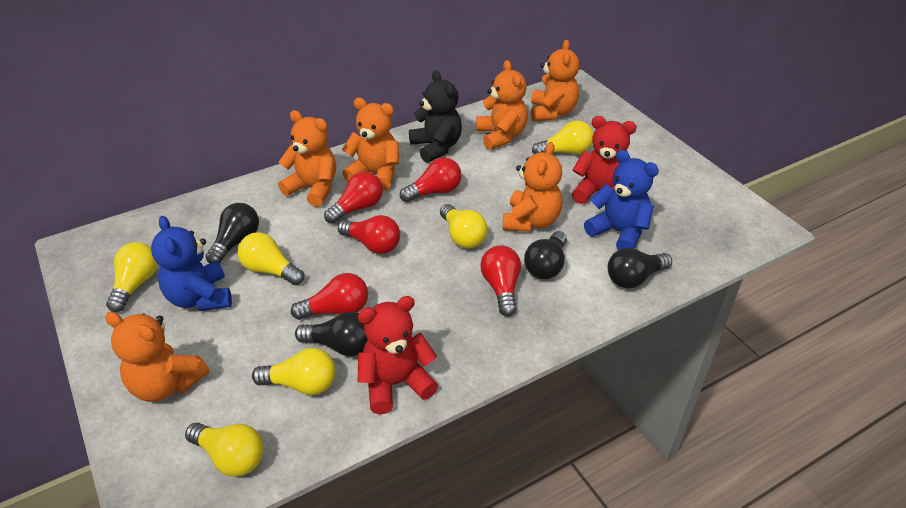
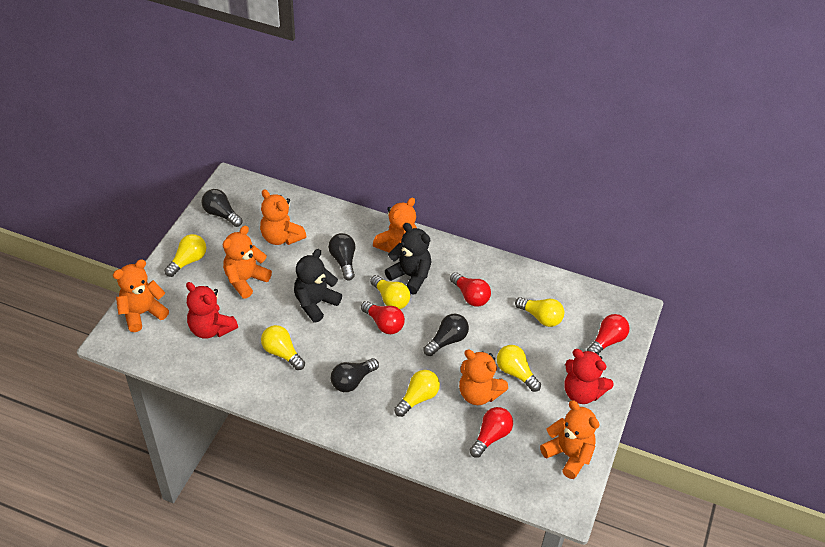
black teddy bear: 1 -> 2
blue teddy bear: 2 -> 0
red light bulb: 5 -> 4

